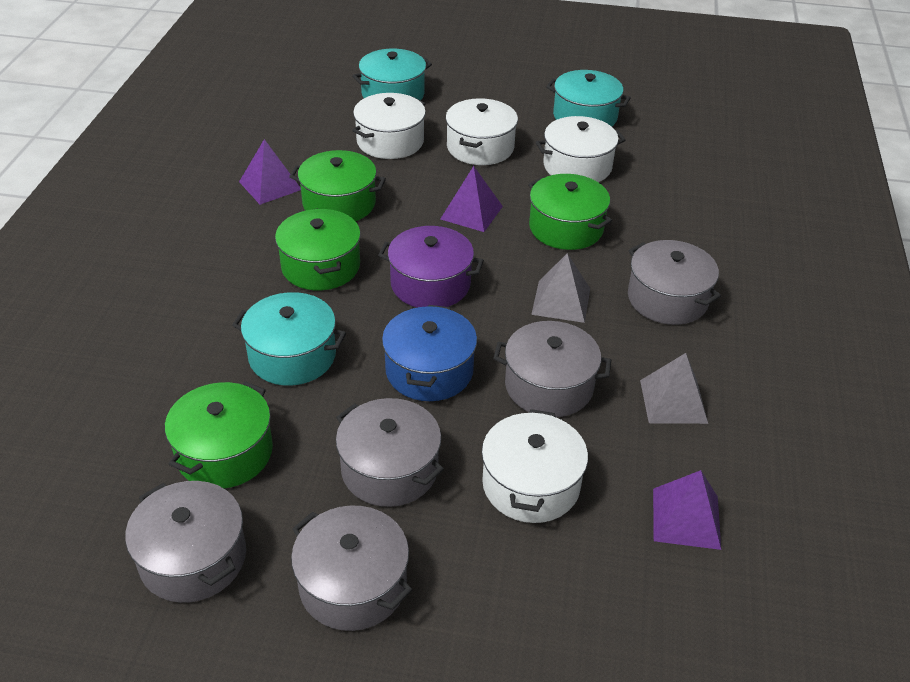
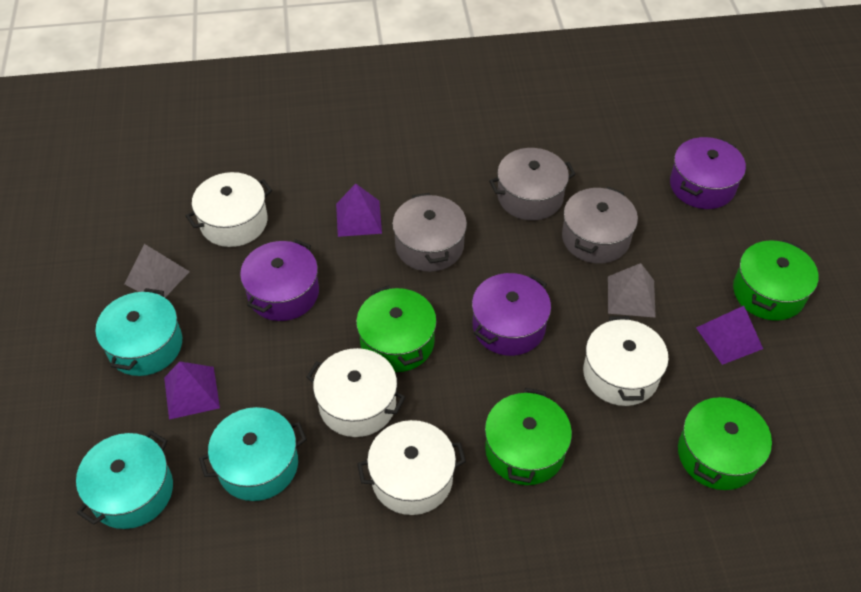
blue pot: 1 -> 0
grey pot: 5 -> 3
purple pot: 1 -> 3

